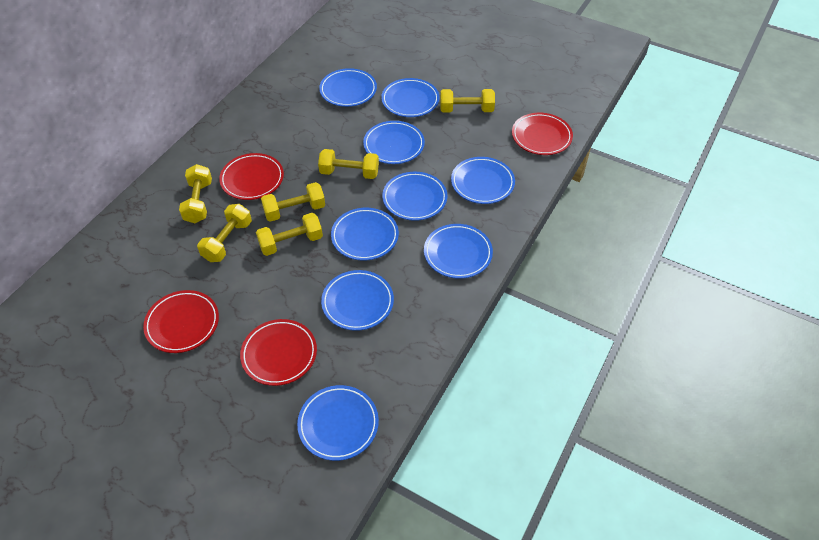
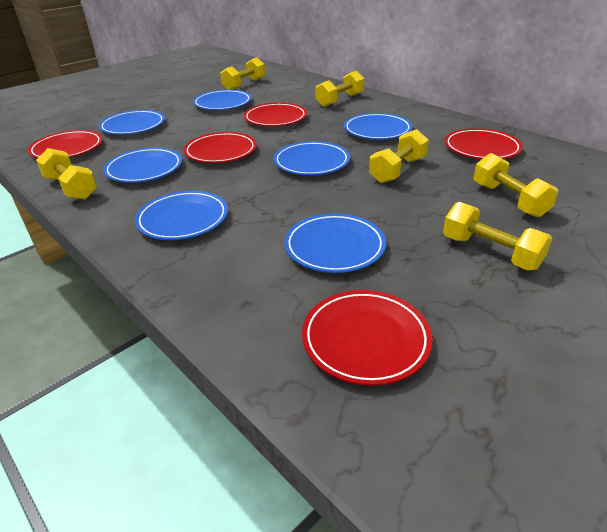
blue plate: 9 -> 7
red plate: 4 -> 5

